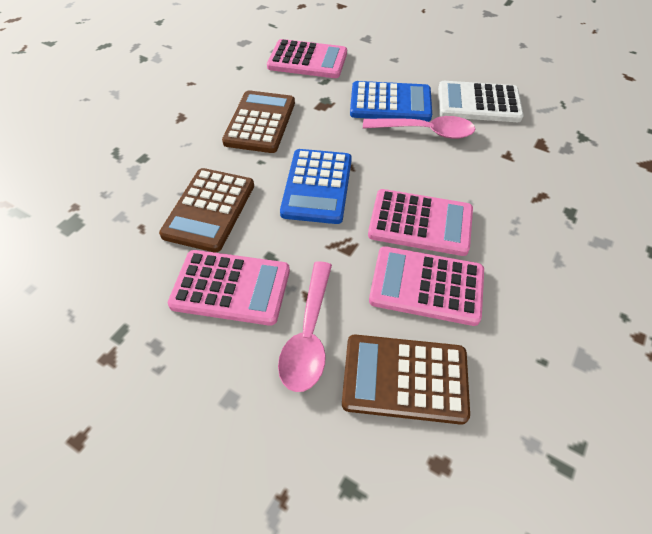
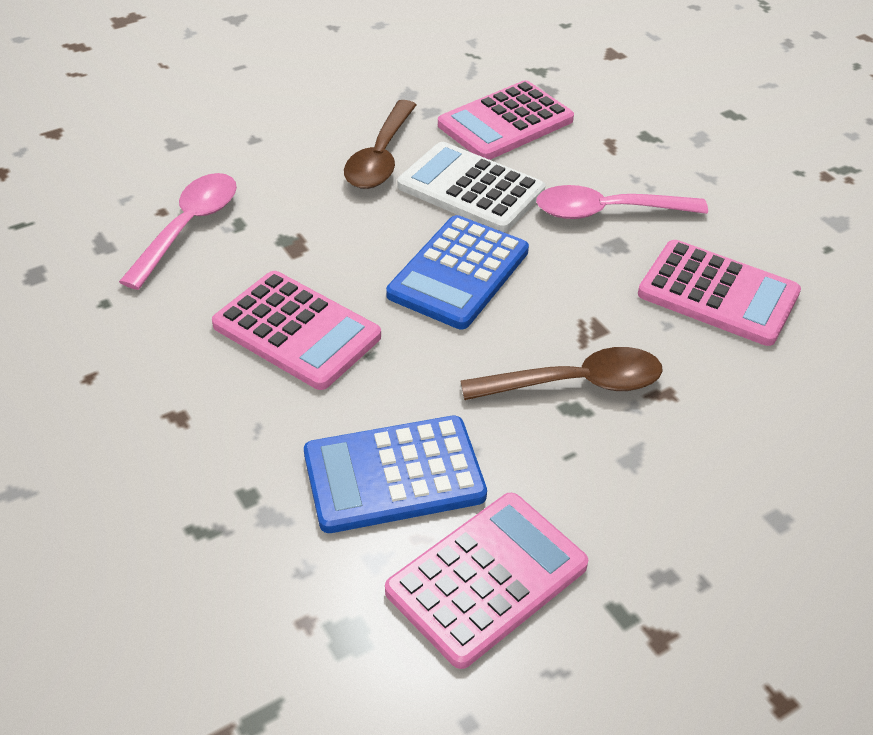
brown calculator: 3 -> 0
brown spoon: 0 -> 2

